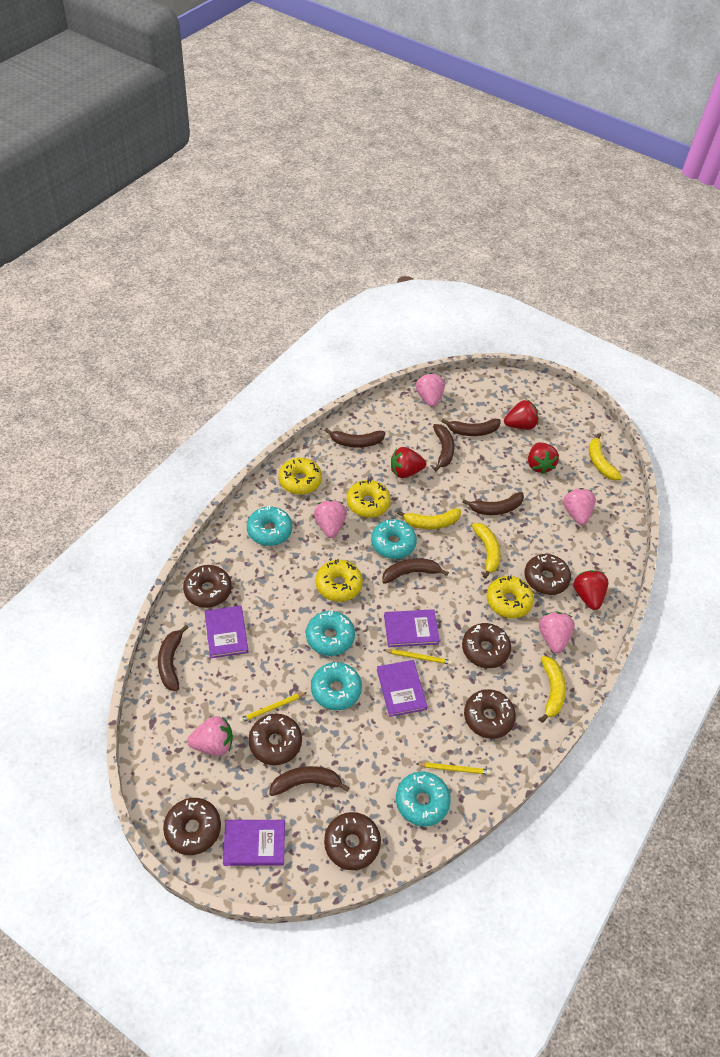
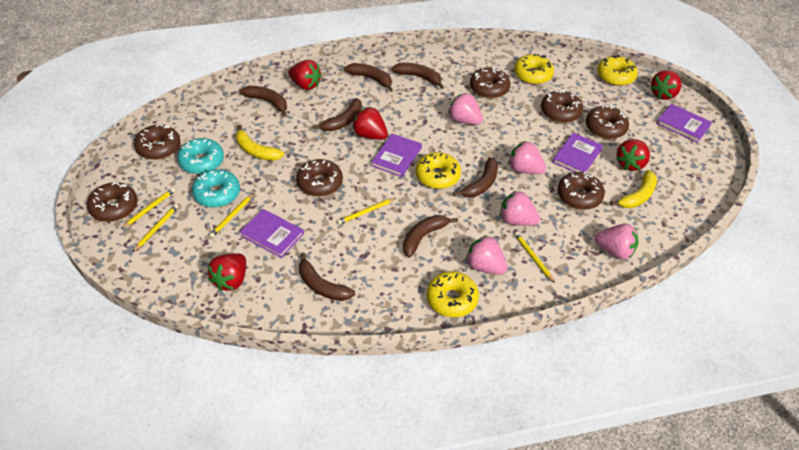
red strawberry: 4 -> 5
turquoise donut: 5 -> 2
yellow banana: 4 -> 2
yellow pencil: 3 -> 5

